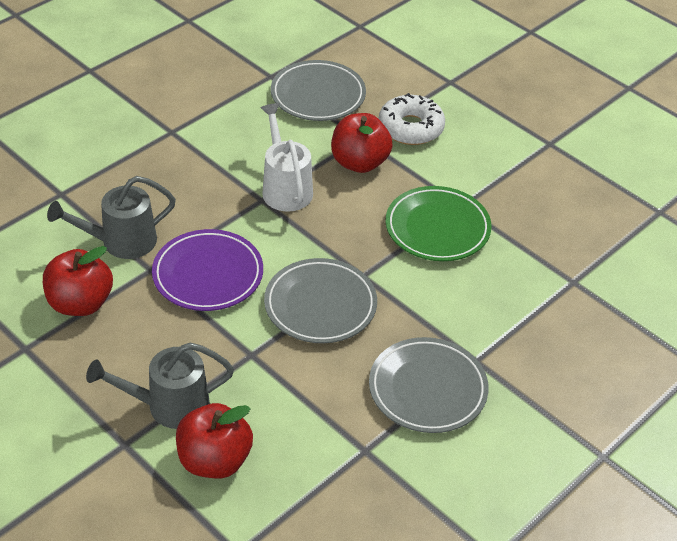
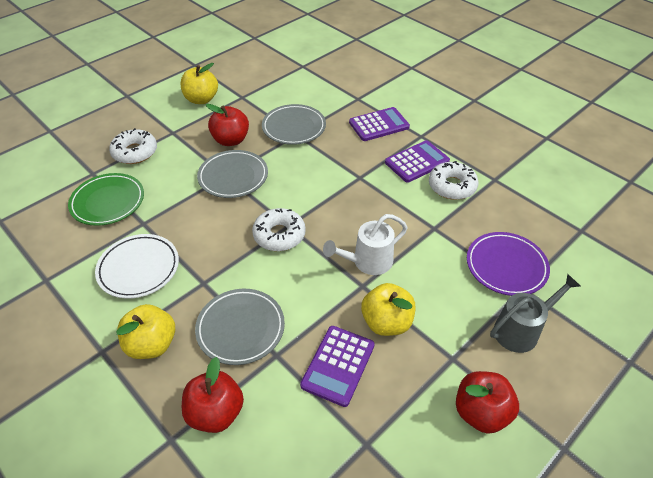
grey watering can: 2 -> 1
purple calculator: 0 -> 3
white donut: 1 -> 3
white plate: 0 -> 1
yellow apple: 0 -> 3

